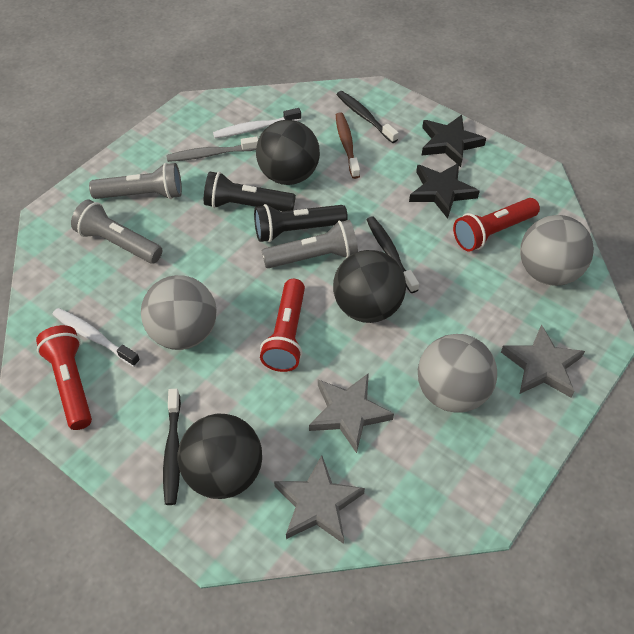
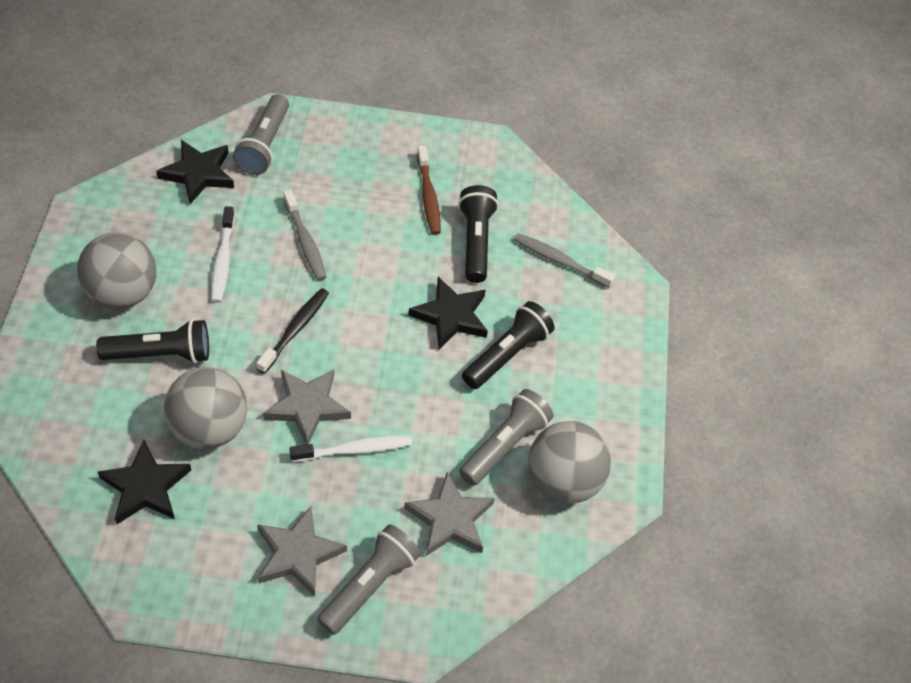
black ball: 3 -> 0
black flashlight: 2 -> 3
black star: 2 -> 3
black toothbrush: 3 -> 1
grey toothbrush: 1 -> 2
red flashlight: 3 -> 0

